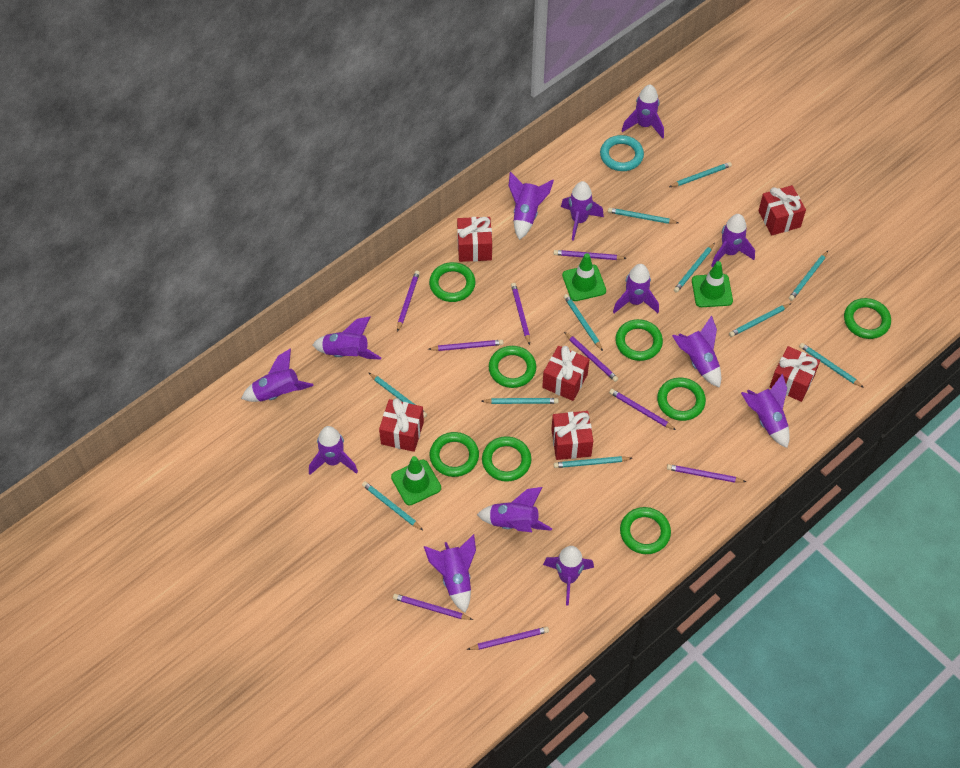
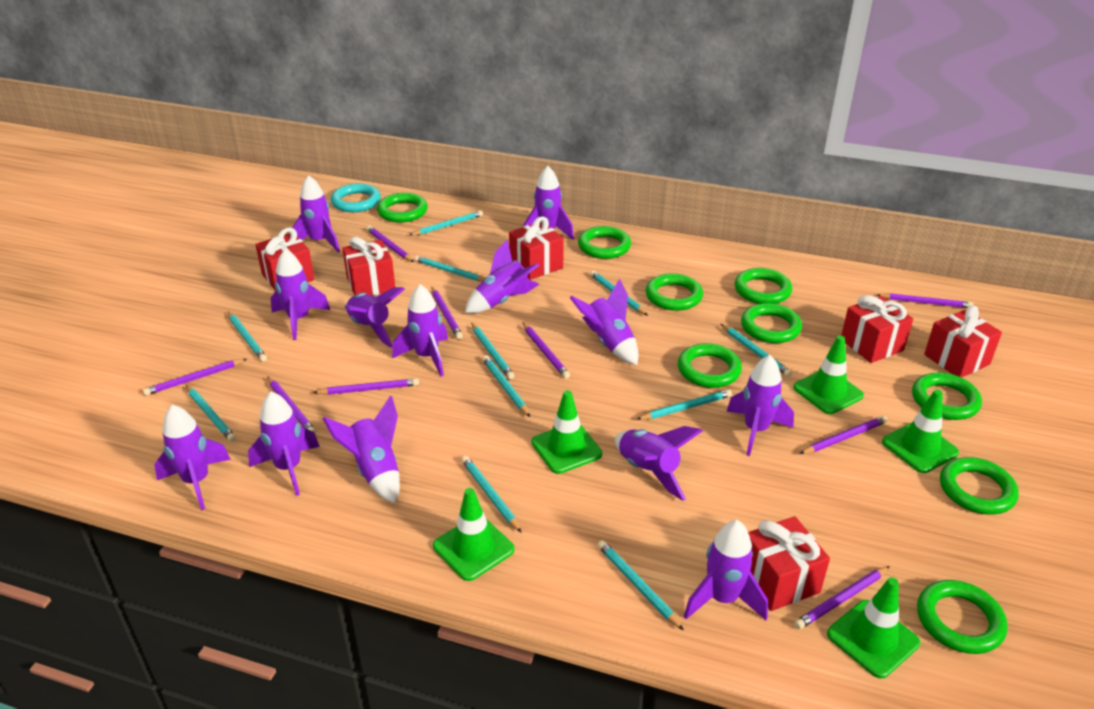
green ring: 8 -> 9
green traffic cone: 3 -> 5

